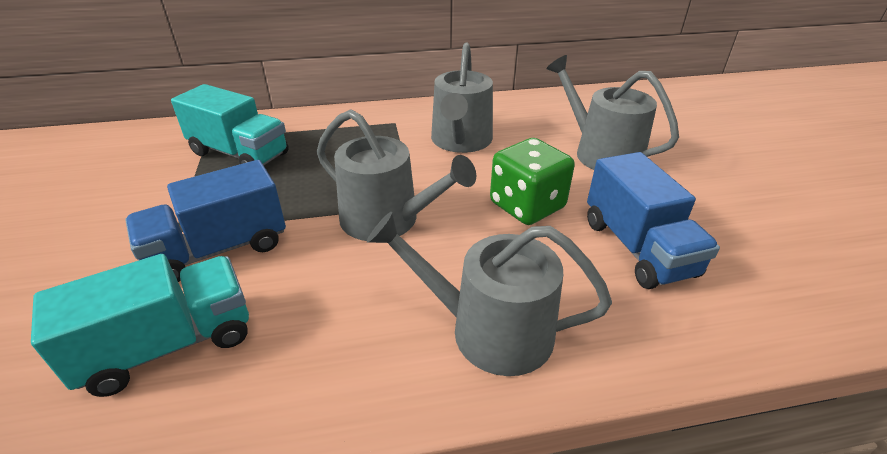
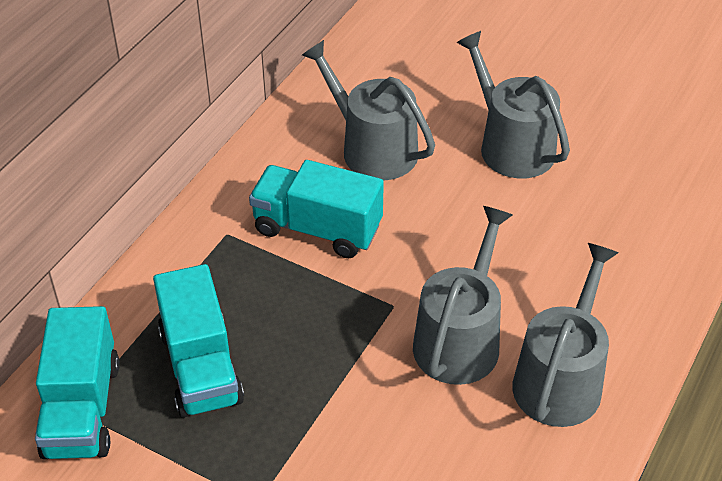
blue truck: 2 -> 0
green dice: 1 -> 0
turquoise truck: 2 -> 3

